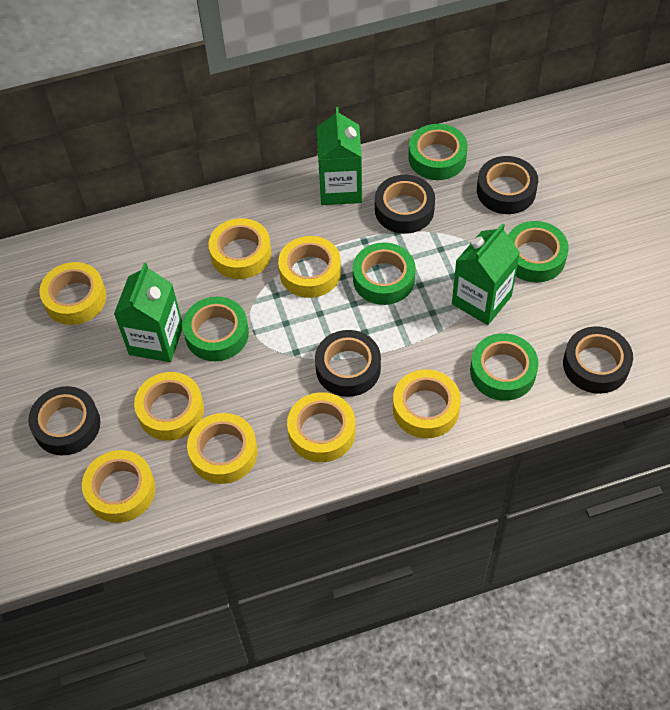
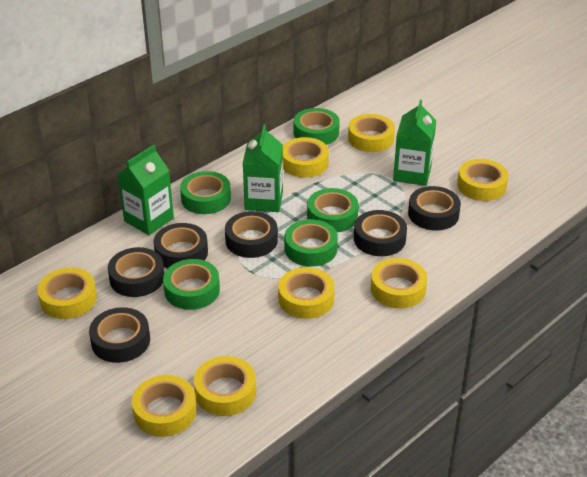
black tape: 5 -> 6

